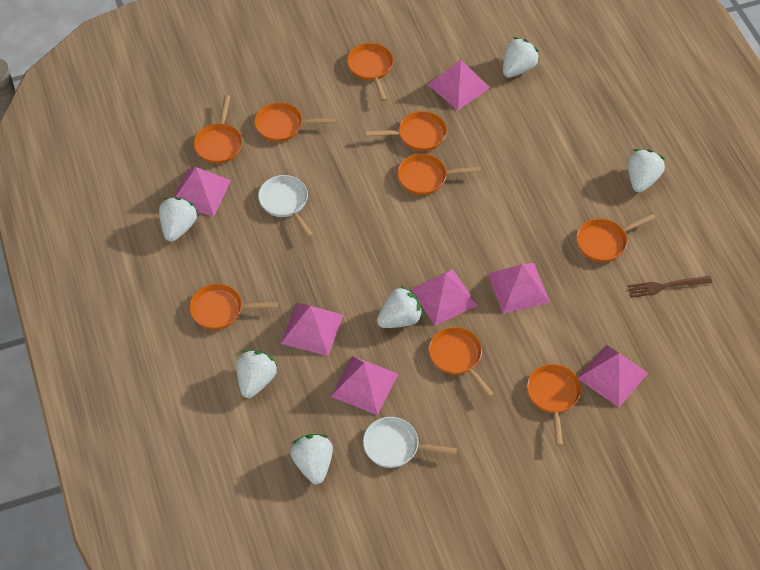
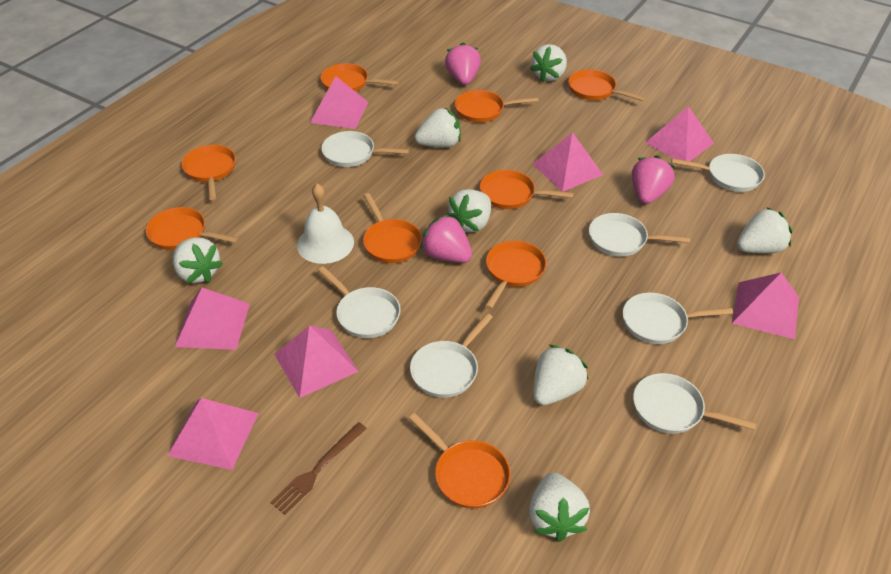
pink strawberry: 0 -> 3
white bell: 0 -> 1
white pan: 2 -> 7
white strawberry: 6 -> 7

